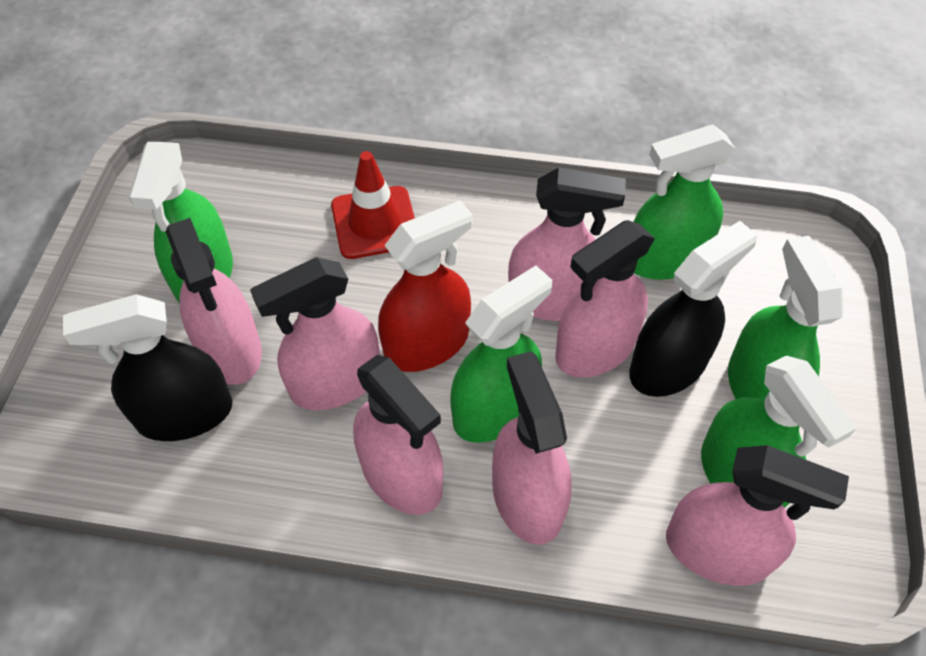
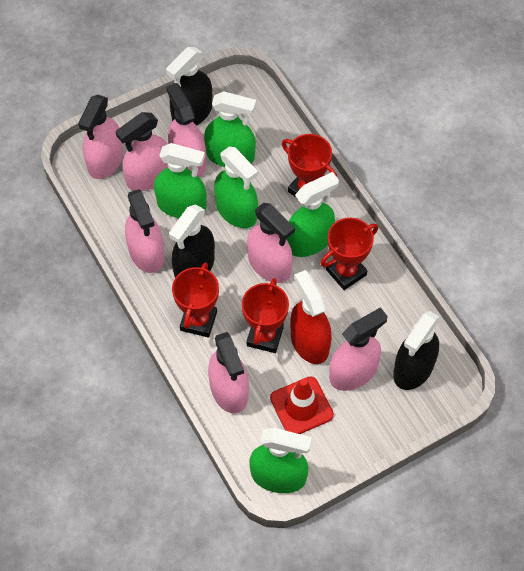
black spray bottle: 2 -> 3
red trophy: 0 -> 4

